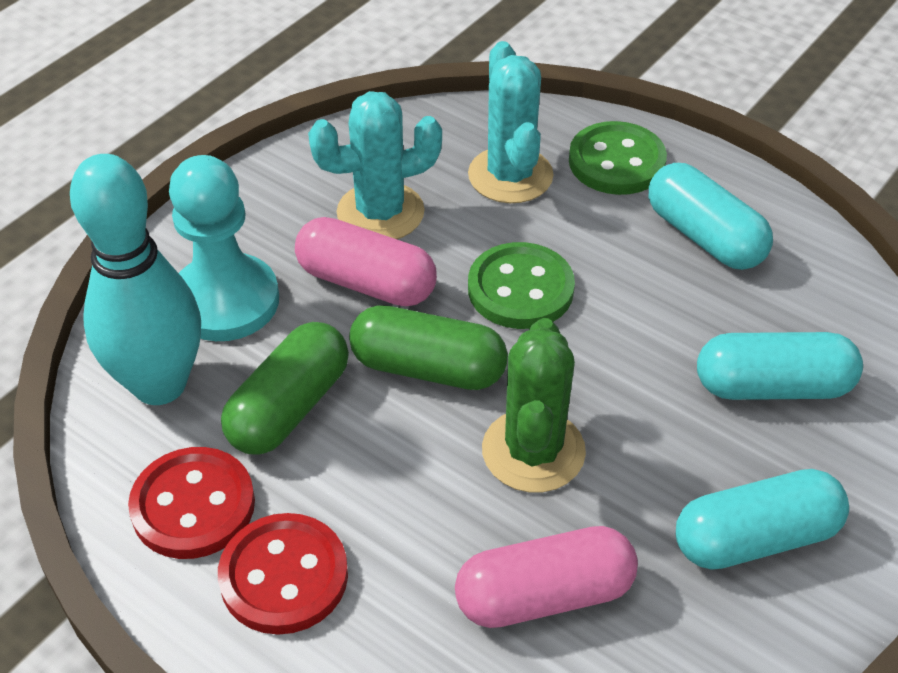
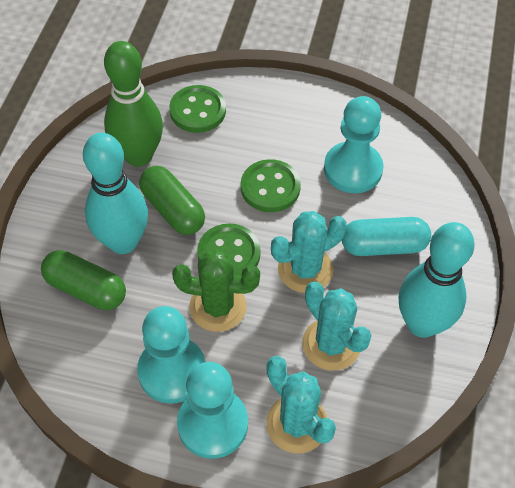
green bowling pin: 0 -> 1
green button: 2 -> 3
pink capsule: 2 -> 0
red button: 2 -> 0
turquoise bowling pin: 1 -> 2
turquoise cactus: 2 -> 3
turquoise capsule: 3 -> 1
turquoise pawn: 1 -> 3

